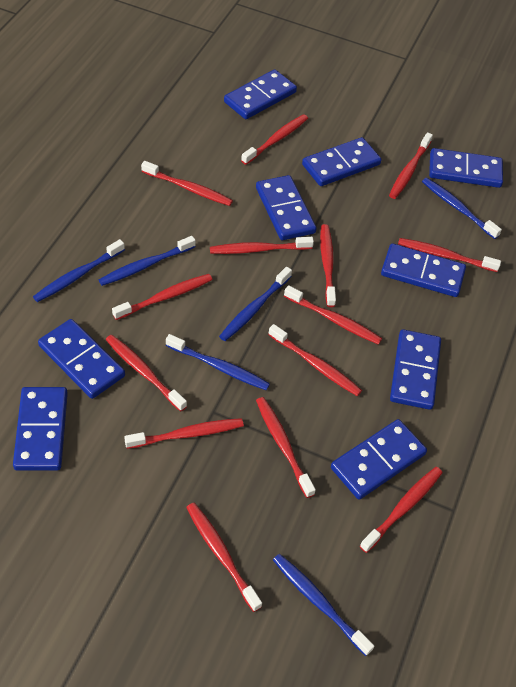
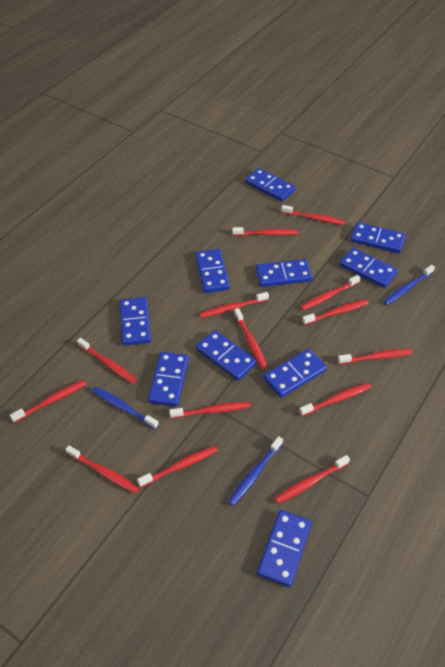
blue domino: 9 -> 10
blue toothbrush: 6 -> 3

